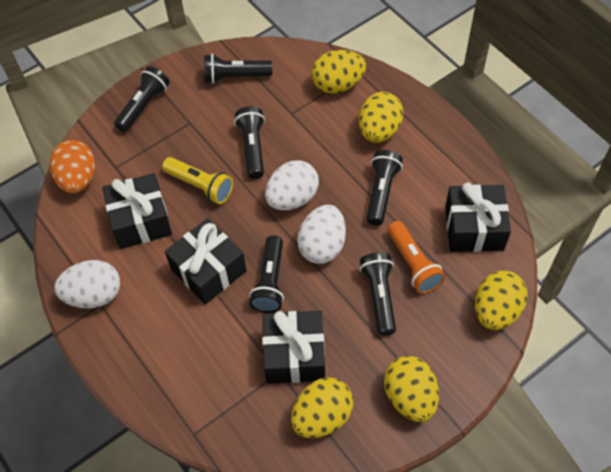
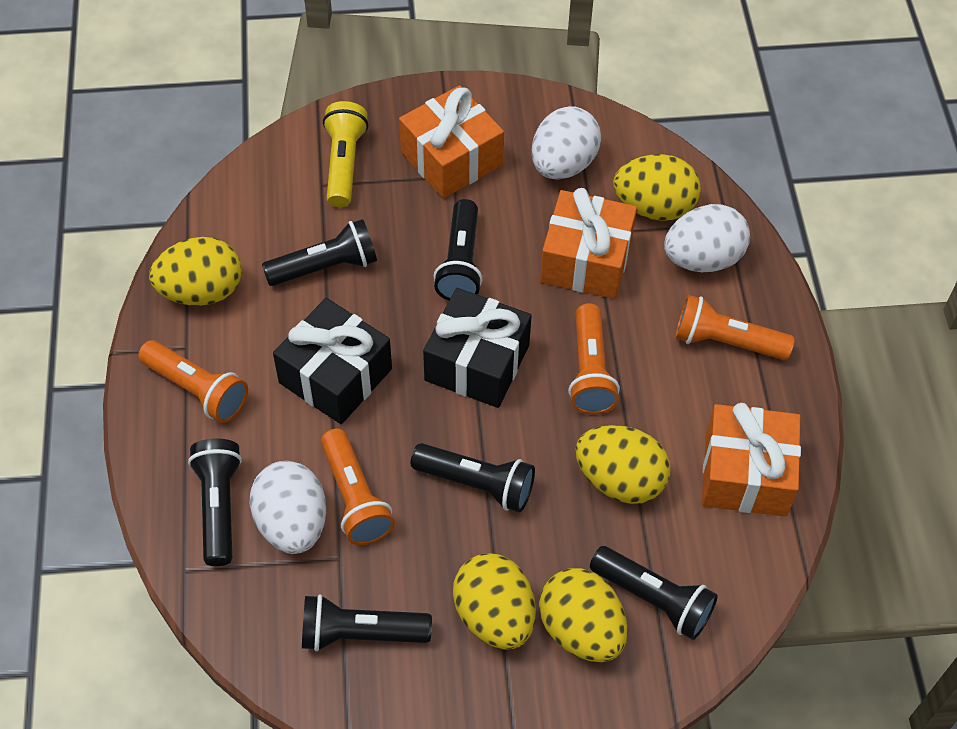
black gift: 4 -> 2
orange egg: 1 -> 0
orange flashlight: 1 -> 4
orange gift: 0 -> 3

